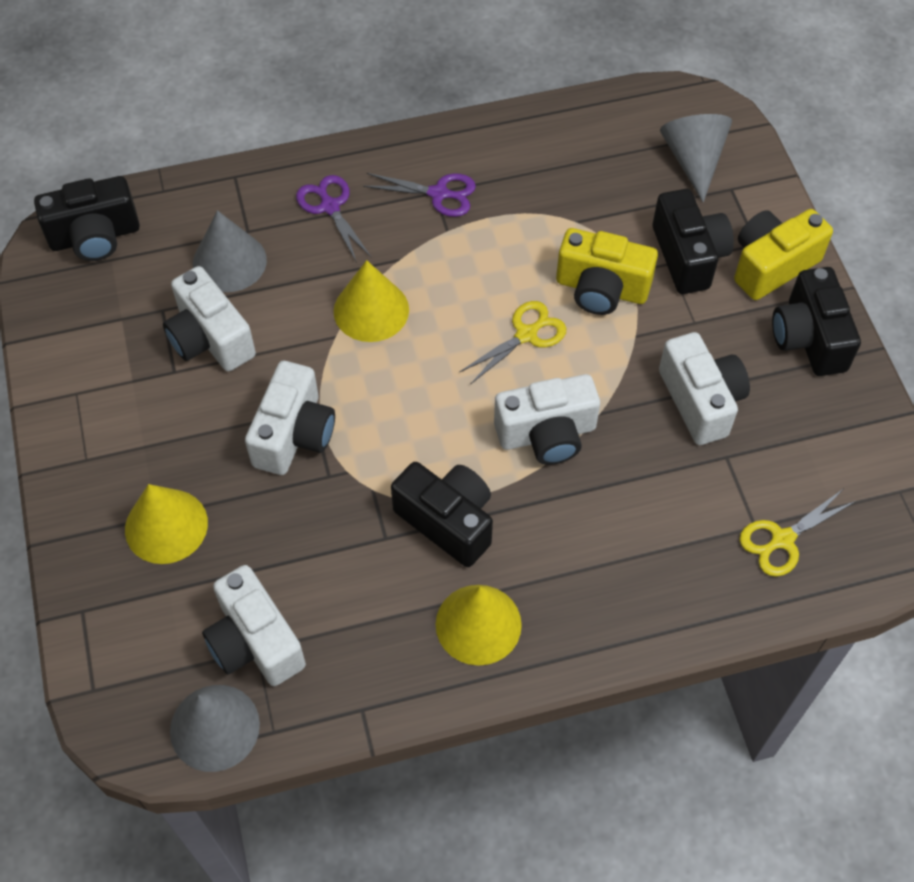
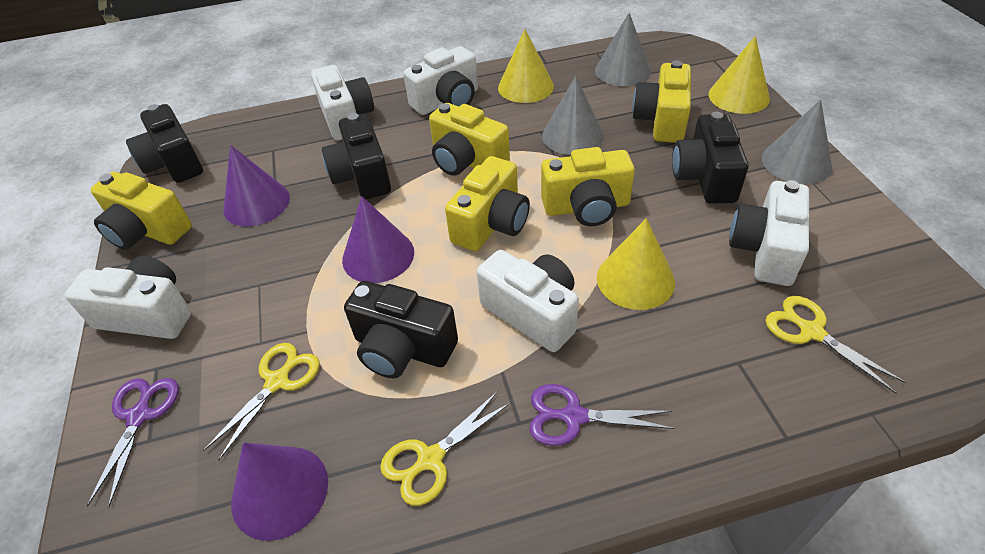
purple cone: 0 -> 3
yellow camera: 2 -> 5
yellow scissors: 2 -> 3

